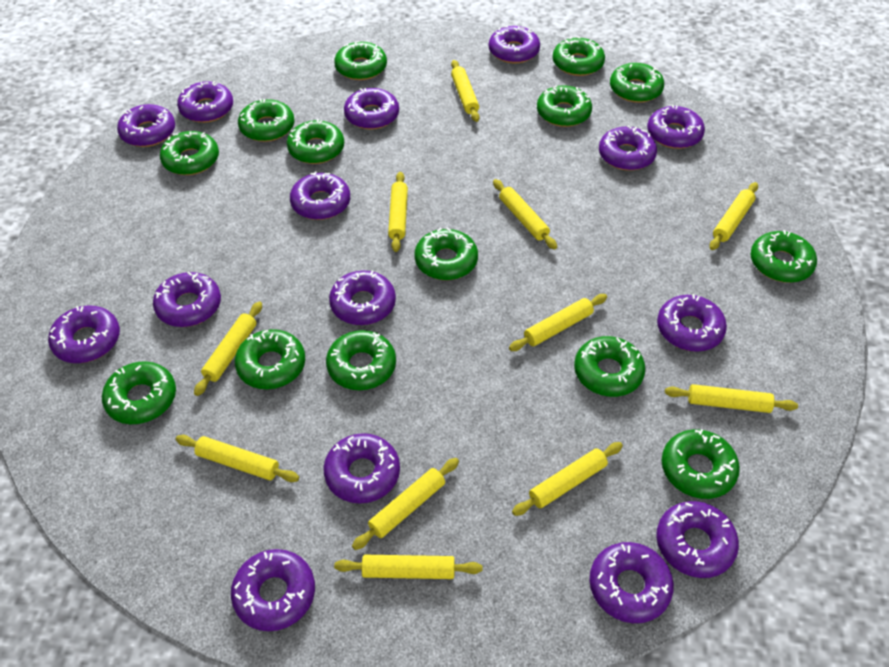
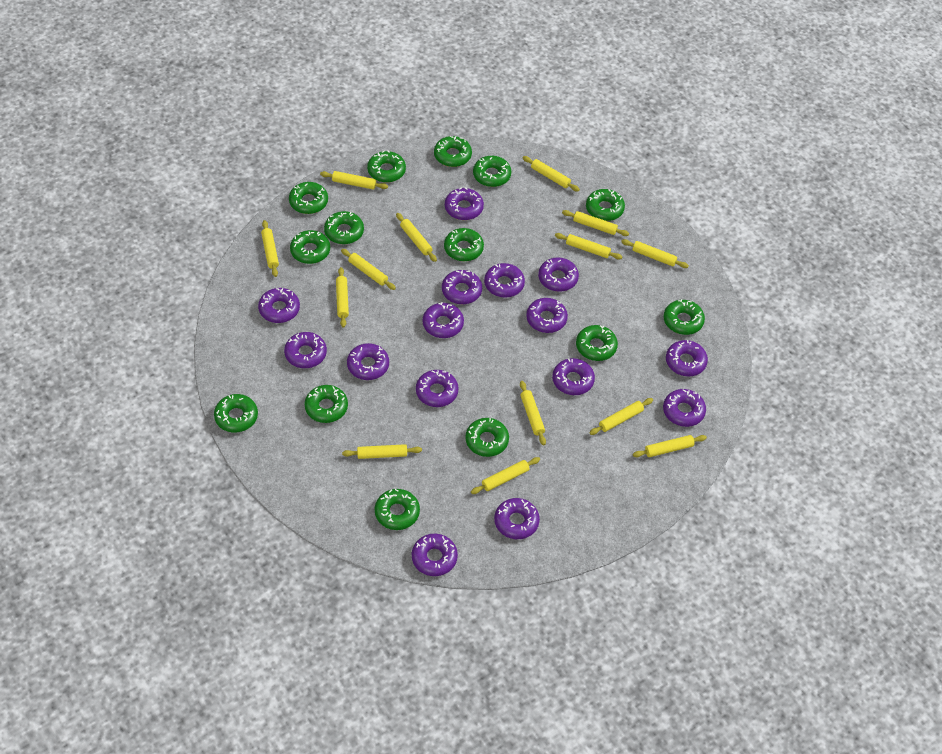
yellow rolling pin: 11 -> 14

